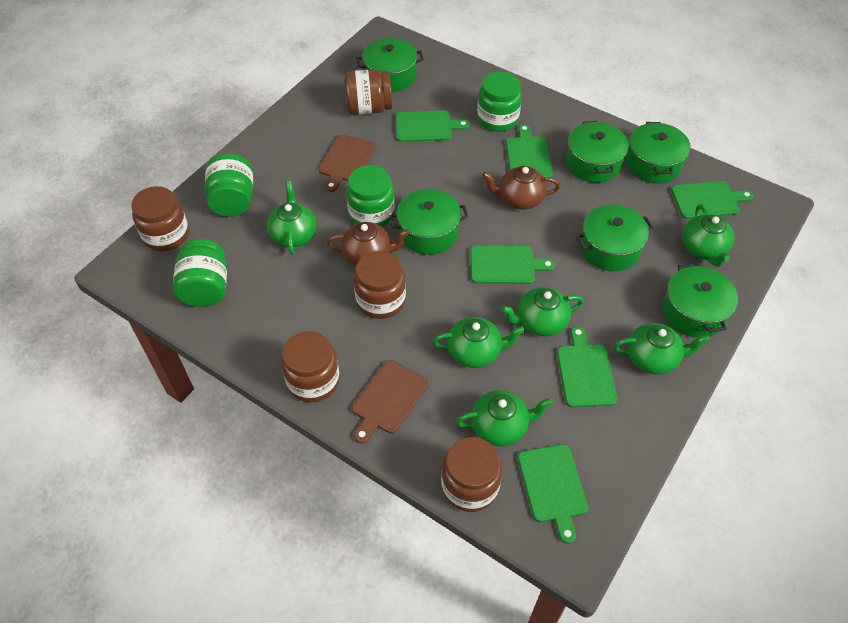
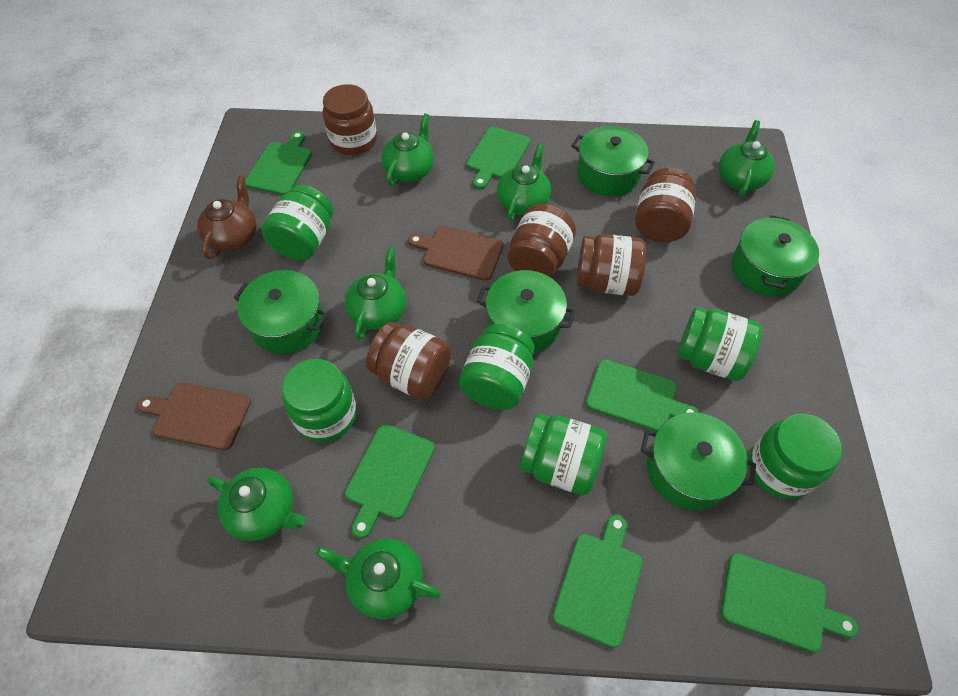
brown teapot: 2 -> 1
green jar: 4 -> 6
green pot: 6 -> 5

